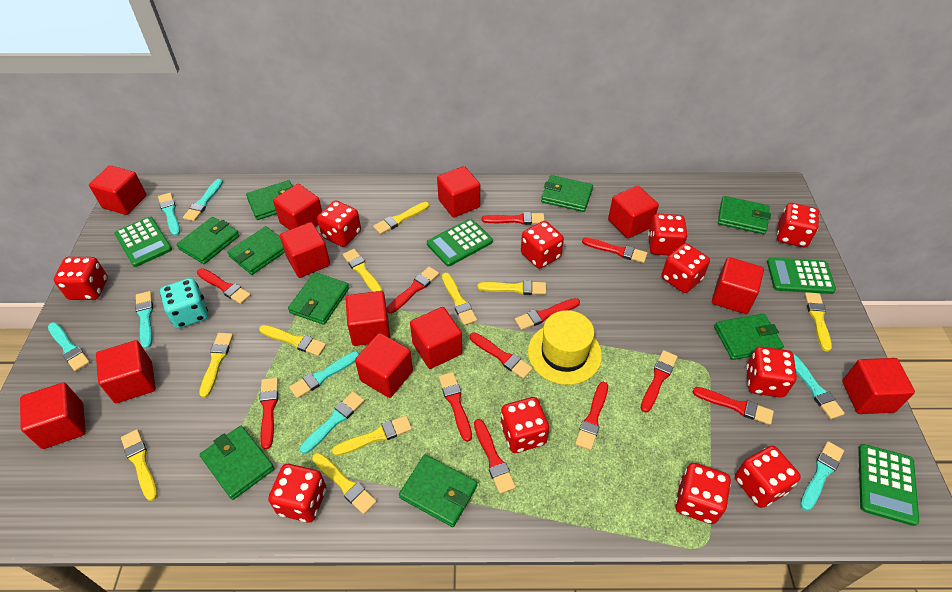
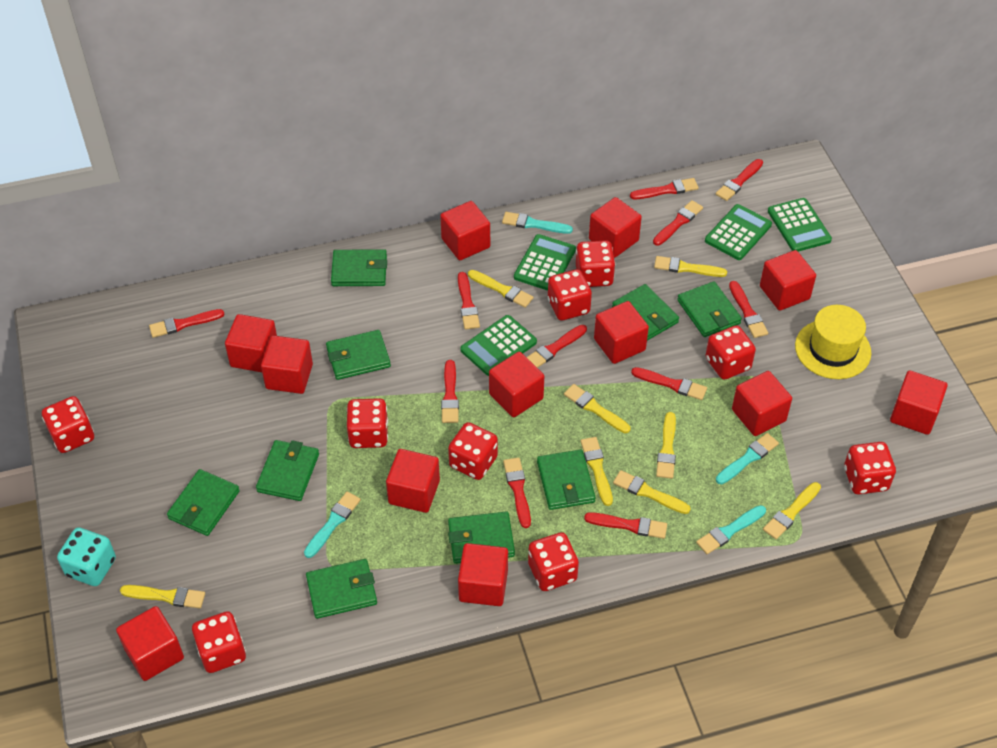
red brush: 12 -> 11
red dice: 11 -> 9
turquoise brush: 8 -> 4
yellow brush: 10 -> 8

